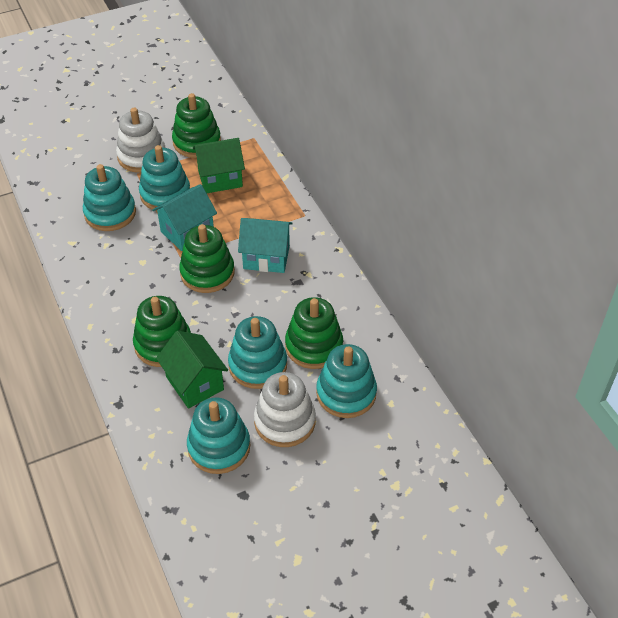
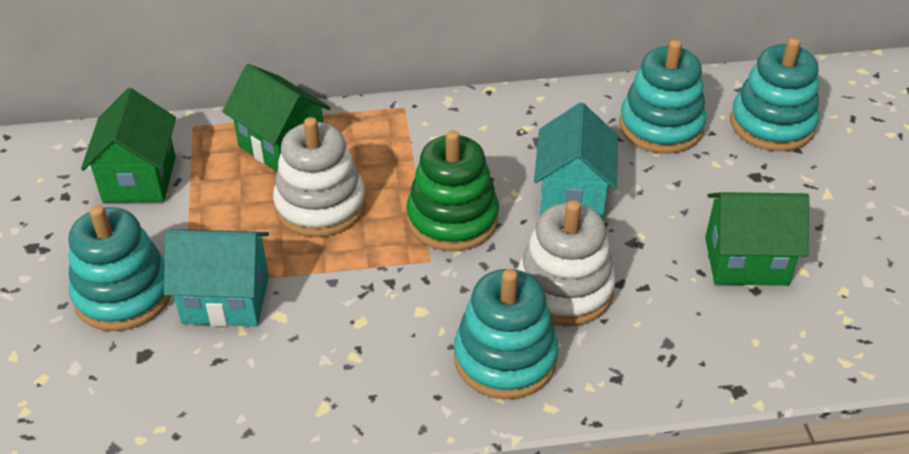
green house: 2 -> 3
green stacking toy: 4 -> 1
turquoise stacking toy: 5 -> 4

